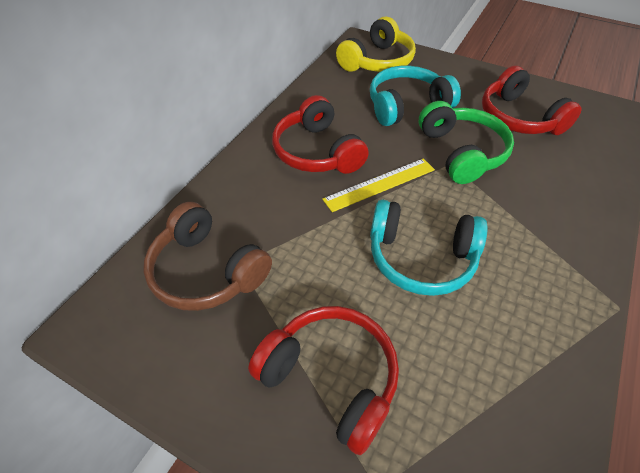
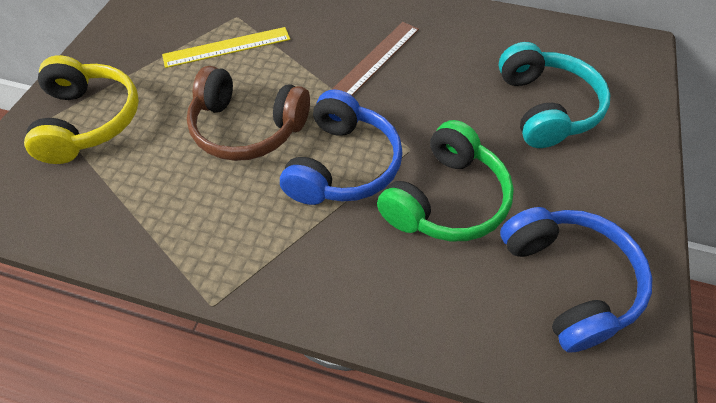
blue headphones: 0 -> 2
brown ruler: 0 -> 1
red headphones: 3 -> 0
turquoise headphones: 2 -> 1

